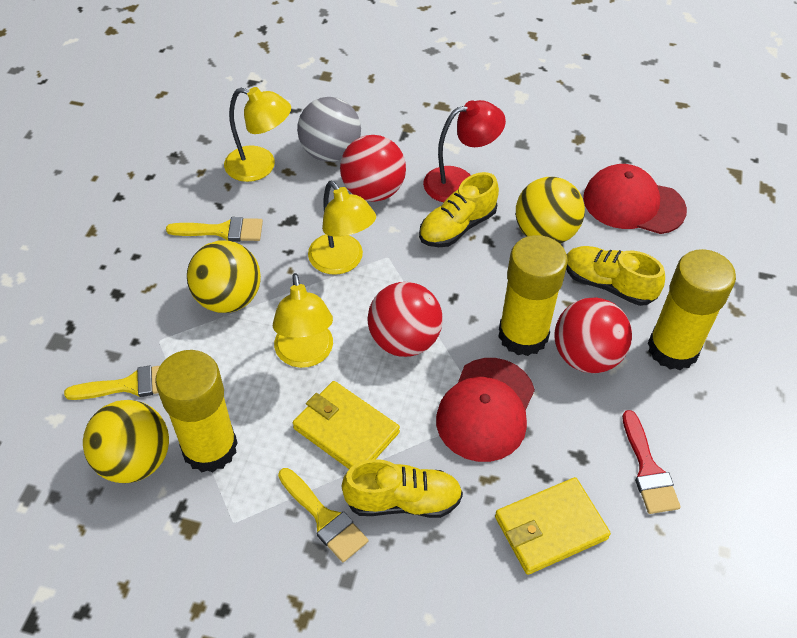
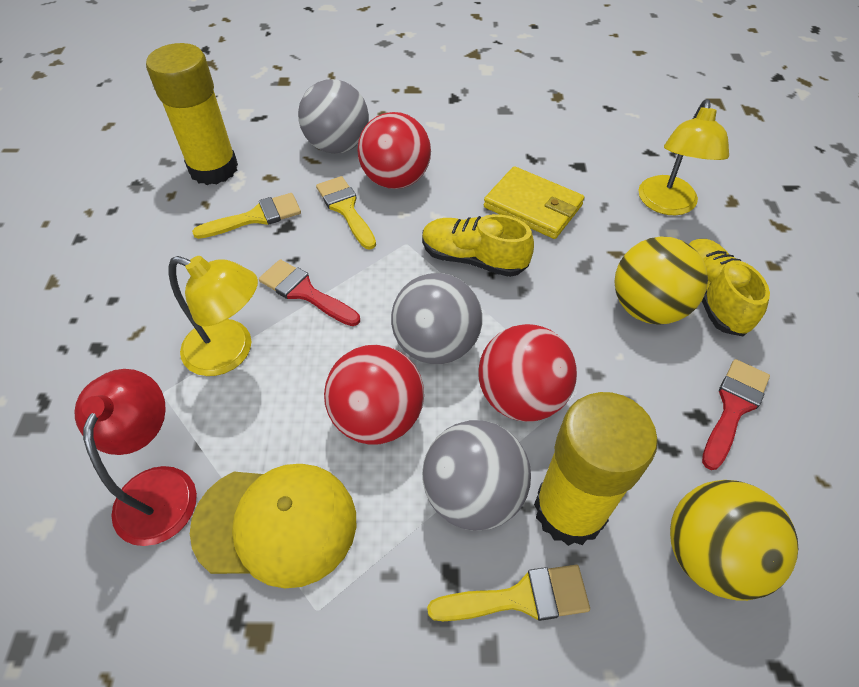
grey ball: 1 -> 3
red brush: 1 -> 2
red cap: 2 -> 0
yellow ball: 3 -> 2
yellow cap: 0 -> 1
yellow glue stick: 3 -> 2
yellow lamp: 3 -> 2
yellow shoe: 3 -> 2
yellow wallet: 2 -> 1

